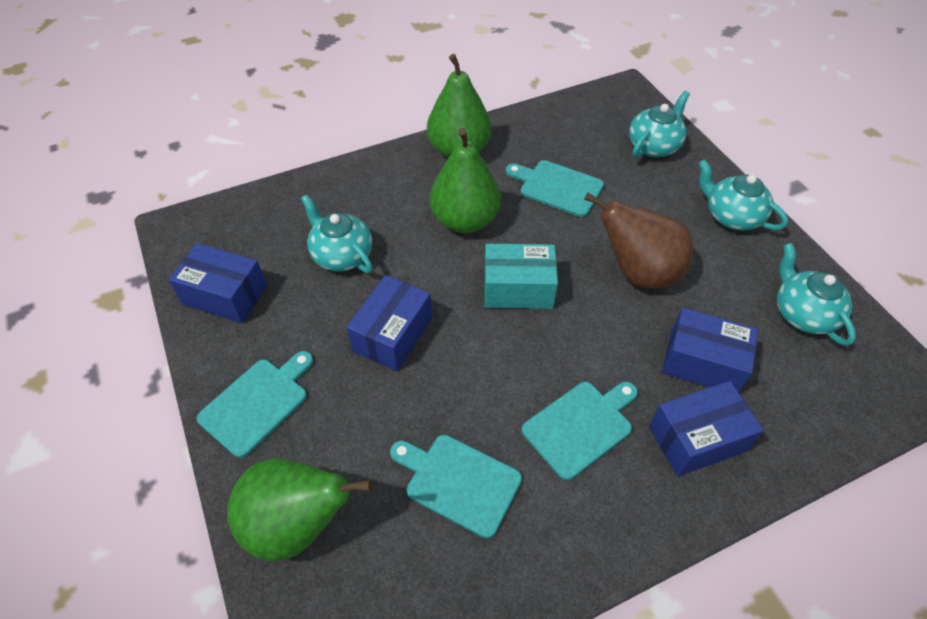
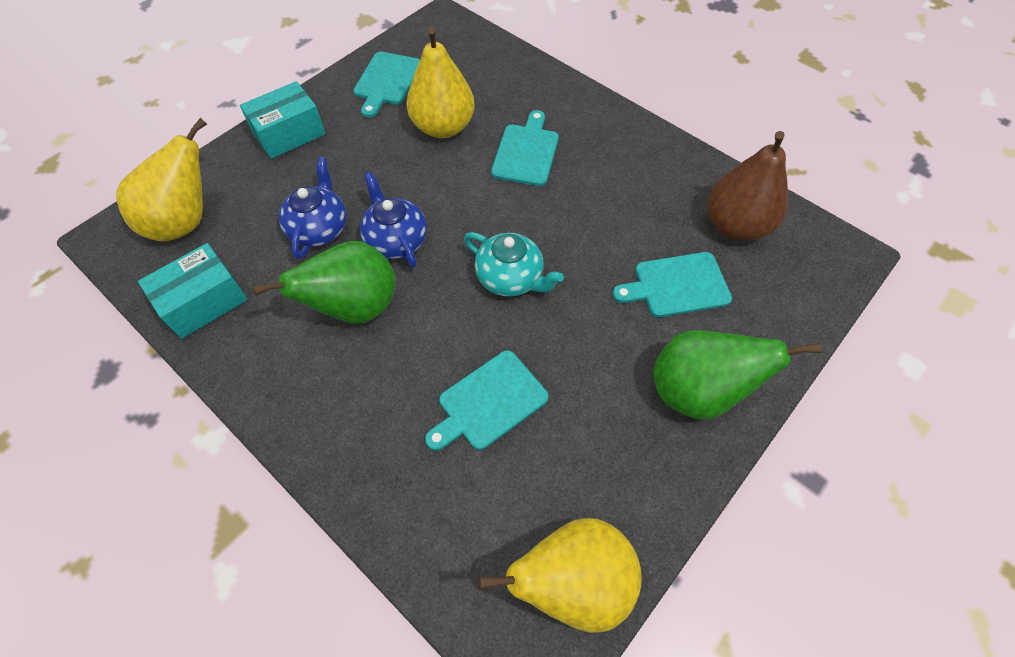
blue box: 4 -> 0
blue teapot: 0 -> 2
green pear: 3 -> 2
turquoise box: 1 -> 2
turquoise teapot: 4 -> 1
yellow pear: 0 -> 3

